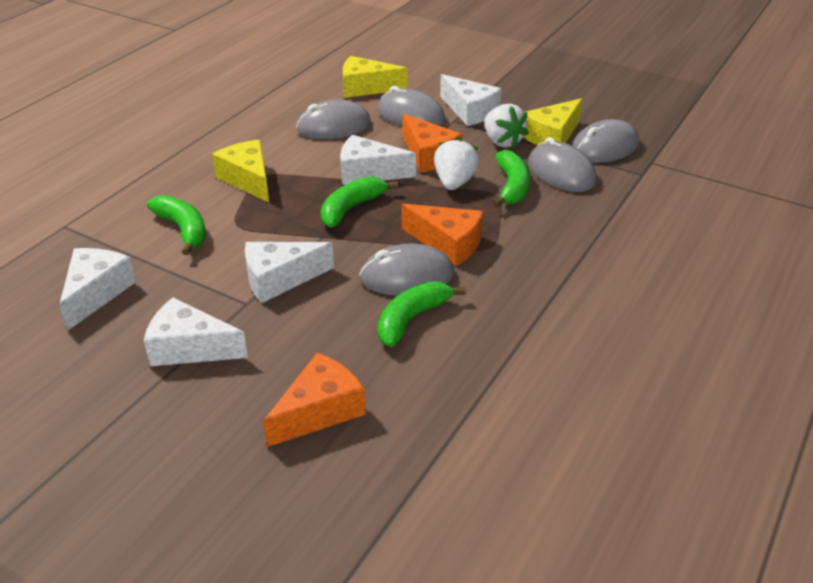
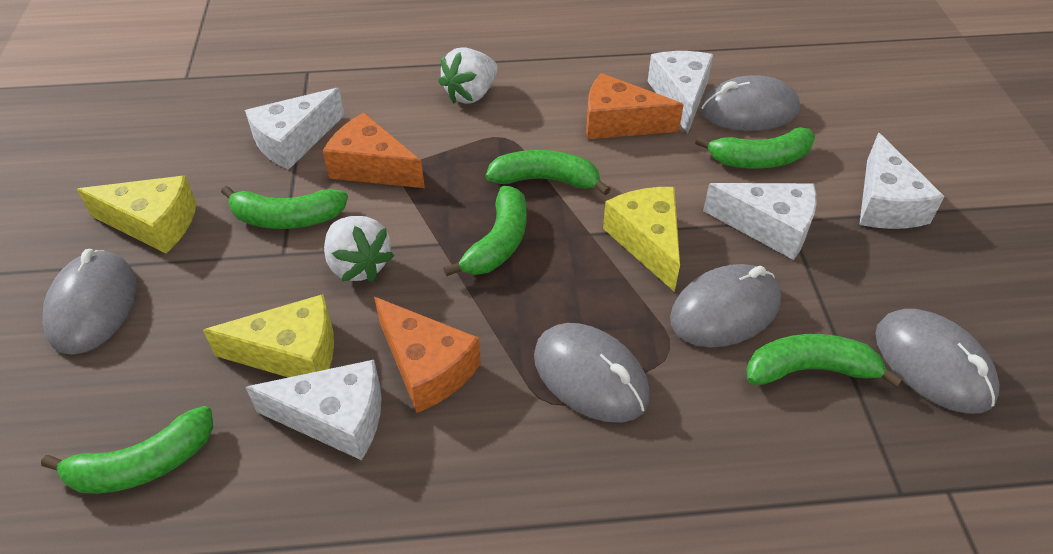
green banana: 4 -> 6

